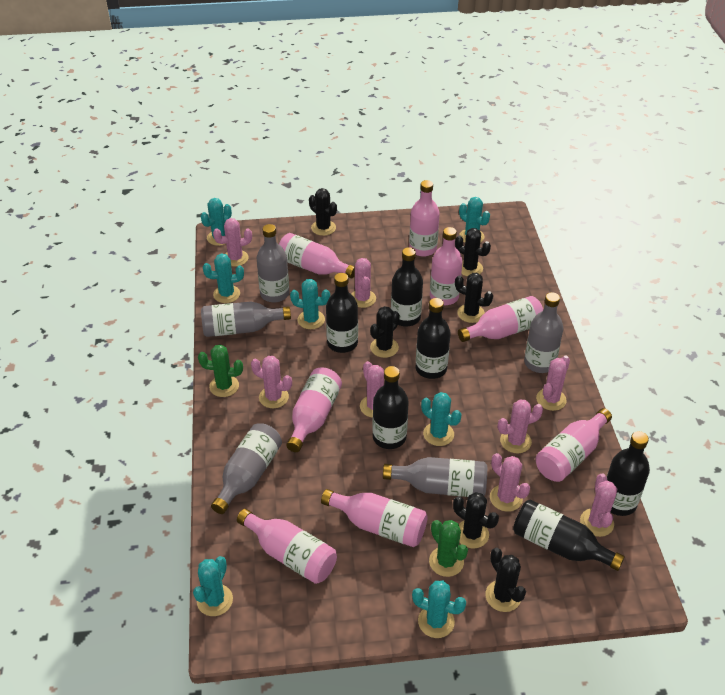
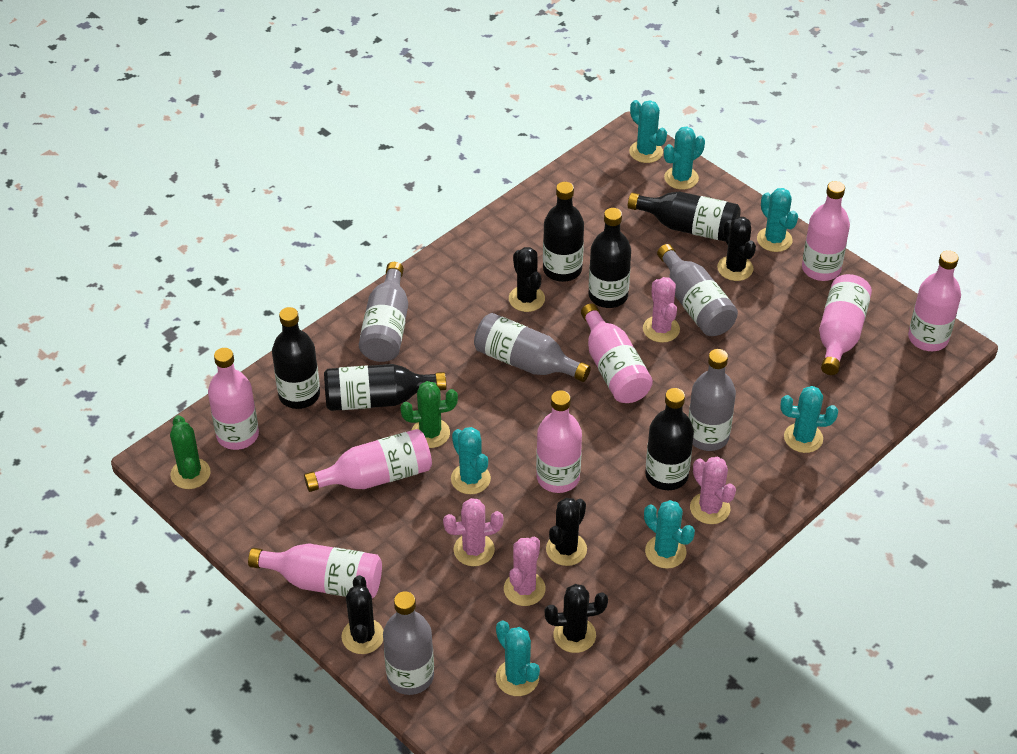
black cactus: 6 -> 5
pink cactus: 8 -> 4

